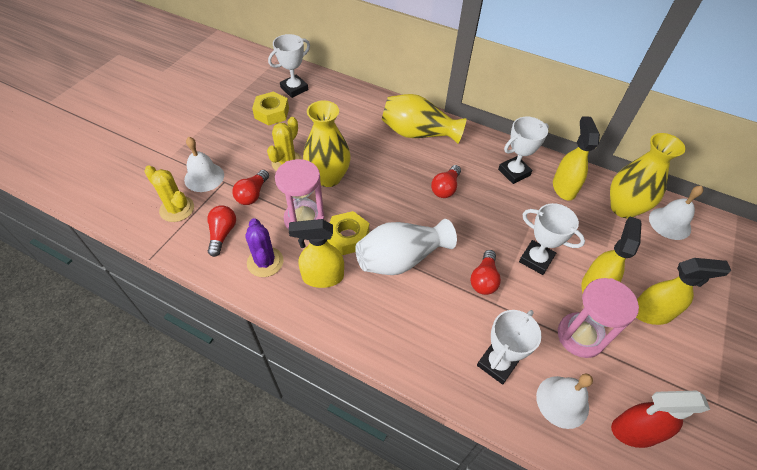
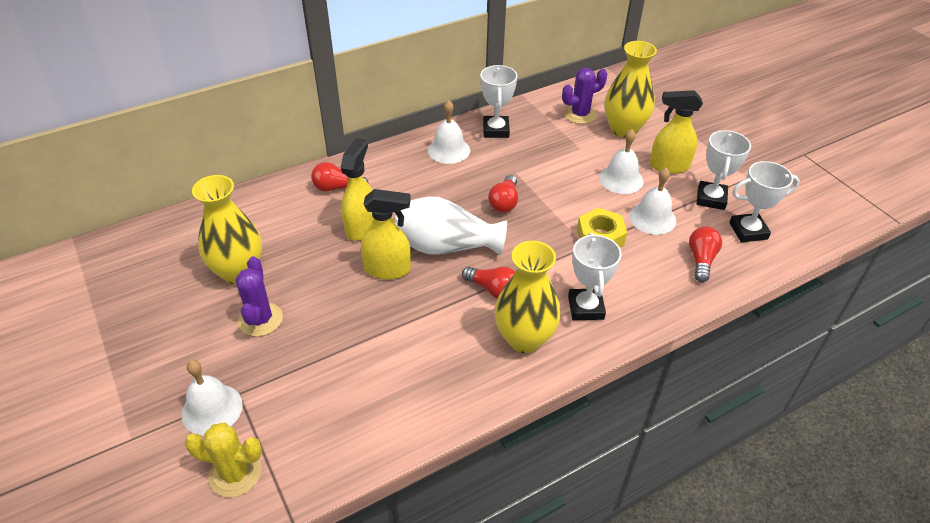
pink hourglass: 2 -> 0
purple cactus: 1 -> 2
red spray bottle: 1 -> 0
white bell: 3 -> 4
yellow cactus: 2 -> 1
yellow nut: 2 -> 1
yellow spray bottle: 4 -> 3

